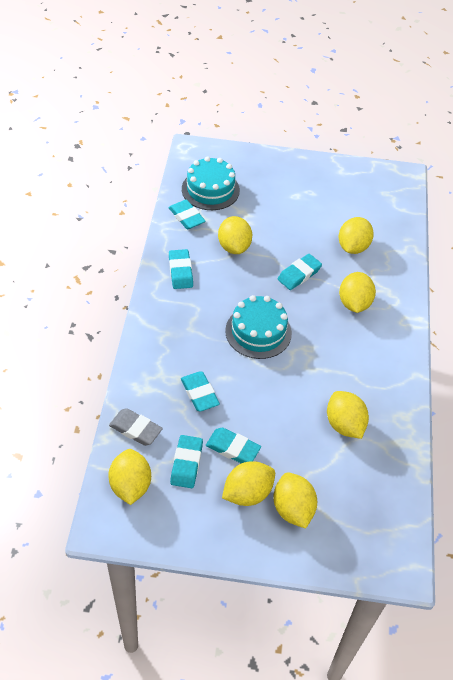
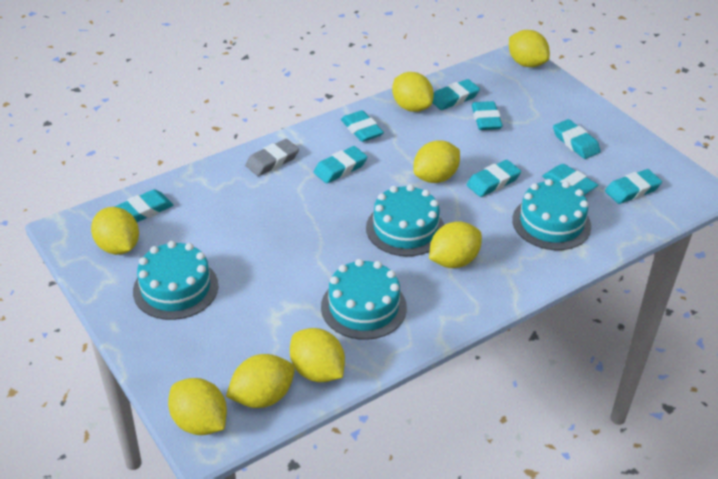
turquoise cake: 2 -> 4
turquoise eraser: 6 -> 9
yellow lemon: 7 -> 8

